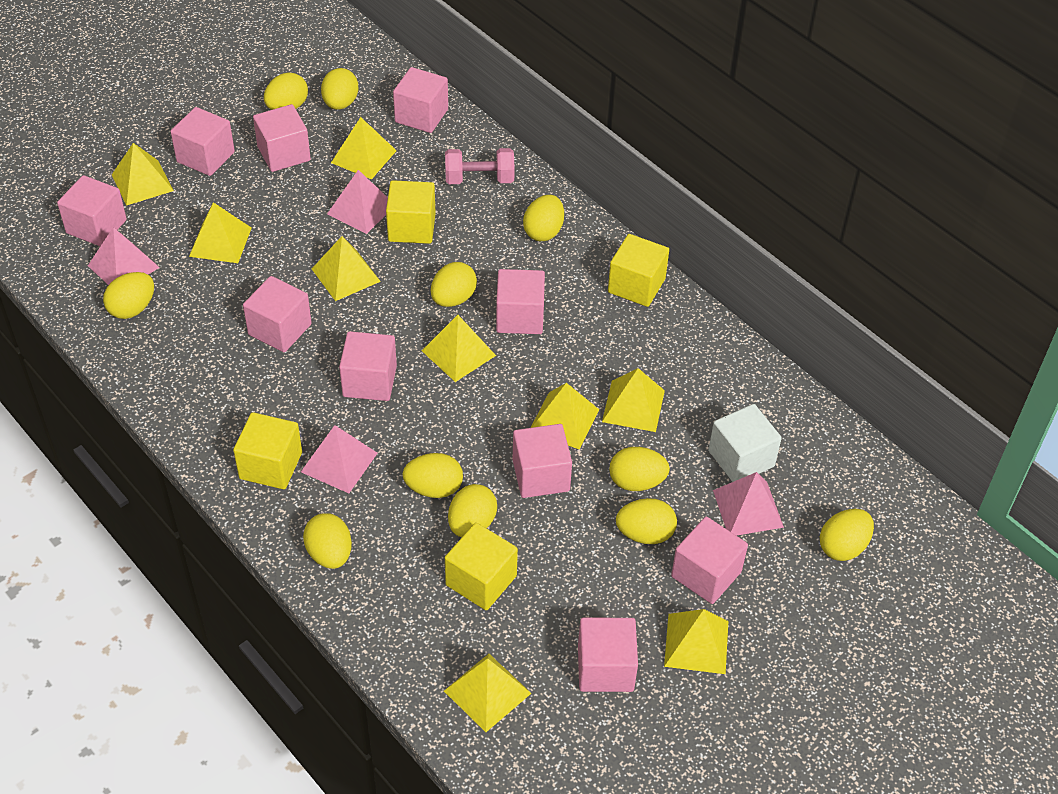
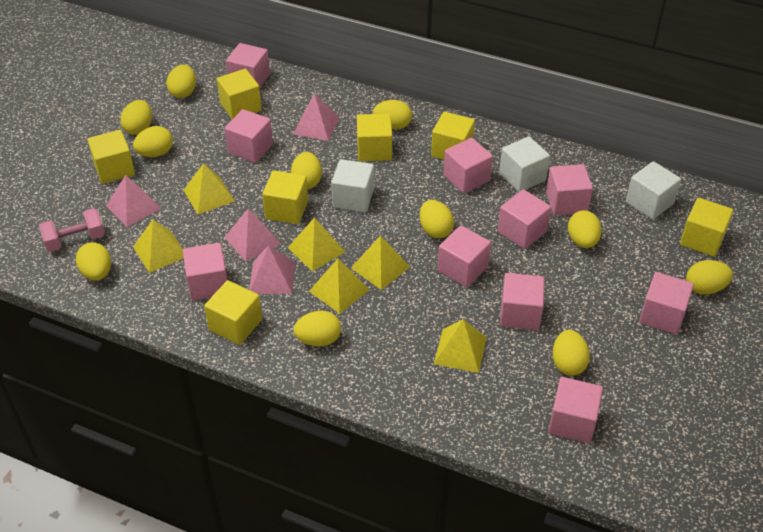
white cube: 1 -> 3
yellow cube: 4 -> 7
yellow pyramid: 9 -> 6

